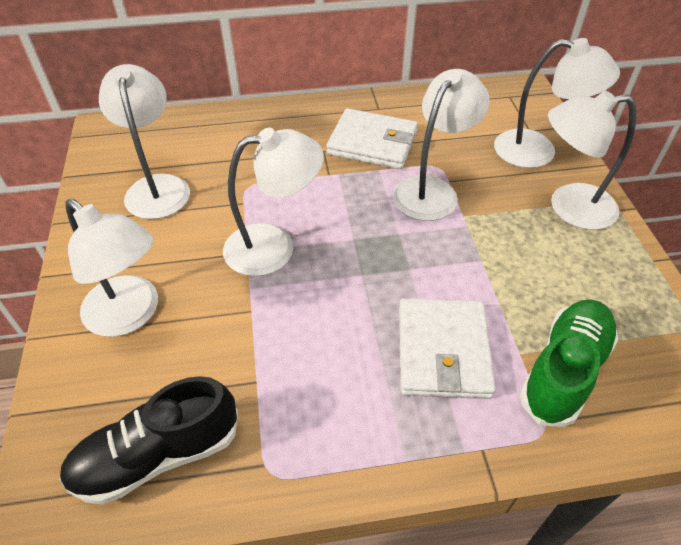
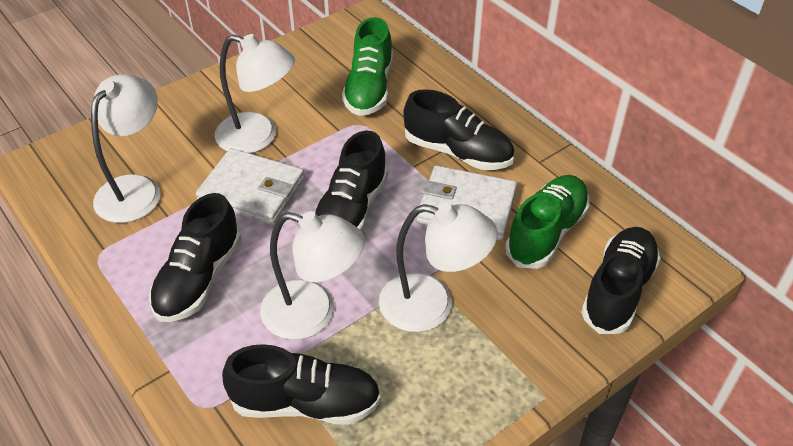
black shoe: 1 -> 5
green shoe: 1 -> 2
white lamp: 6 -> 4

